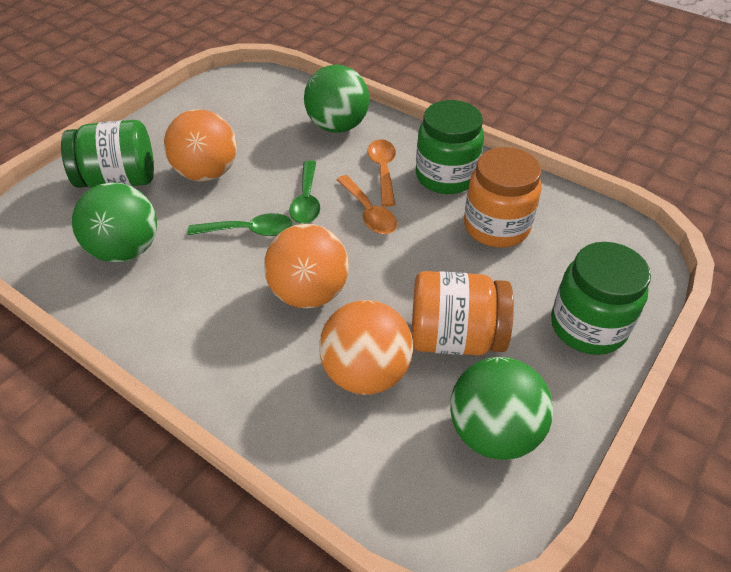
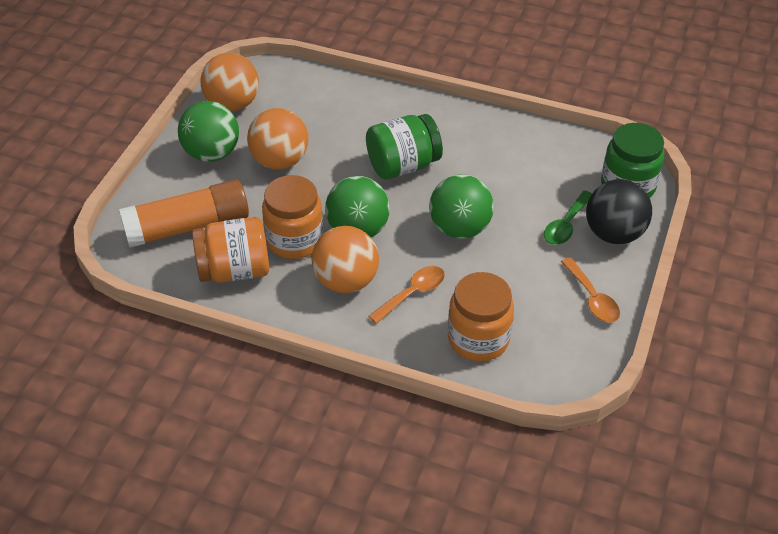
black ball: 0 -> 1
green jar: 3 -> 2
green spoon: 2 -> 1
orange glue stick: 0 -> 1
orange jar: 2 -> 3

